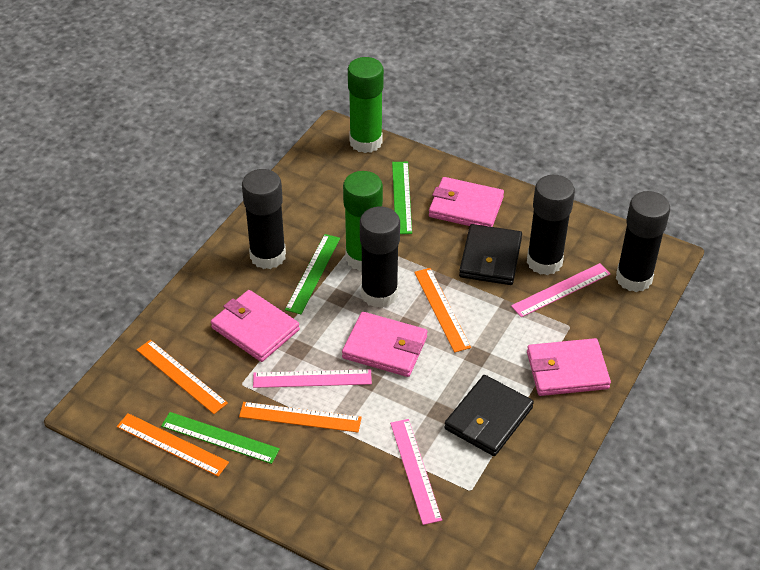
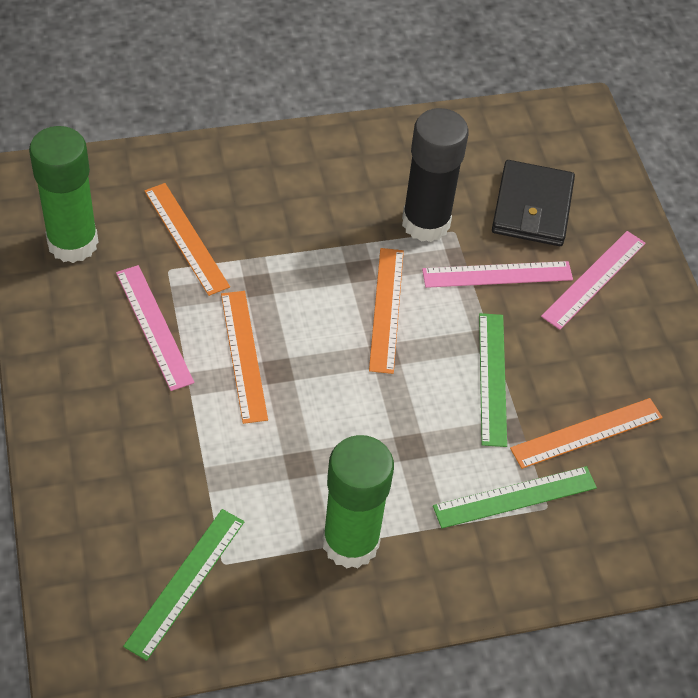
black glue stick: 4 -> 1
black wallet: 2 -> 1
pink wallet: 4 -> 0

